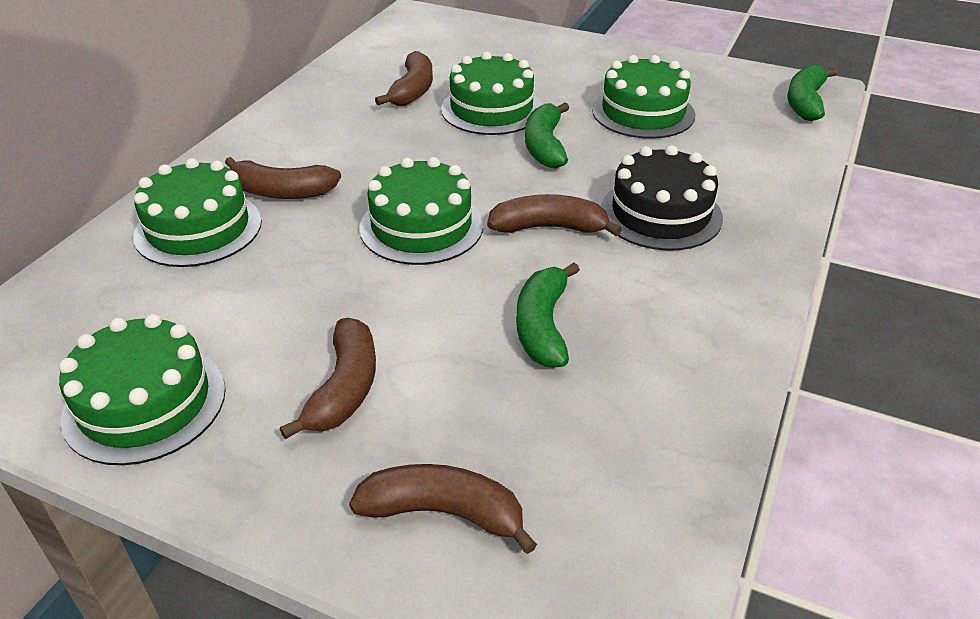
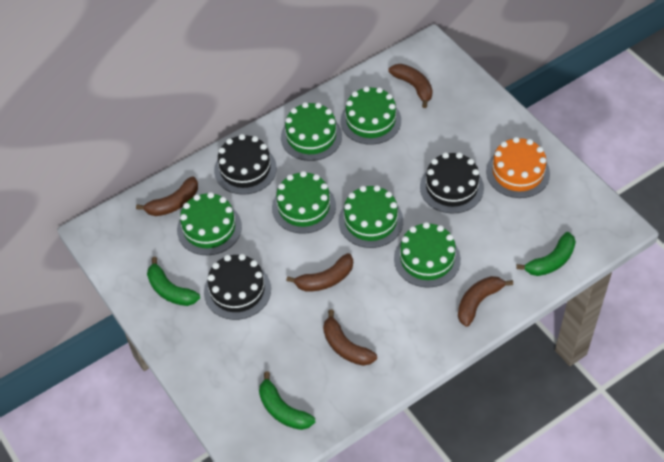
black cake: 1 -> 3
green cake: 5 -> 6
orange cake: 0 -> 1

